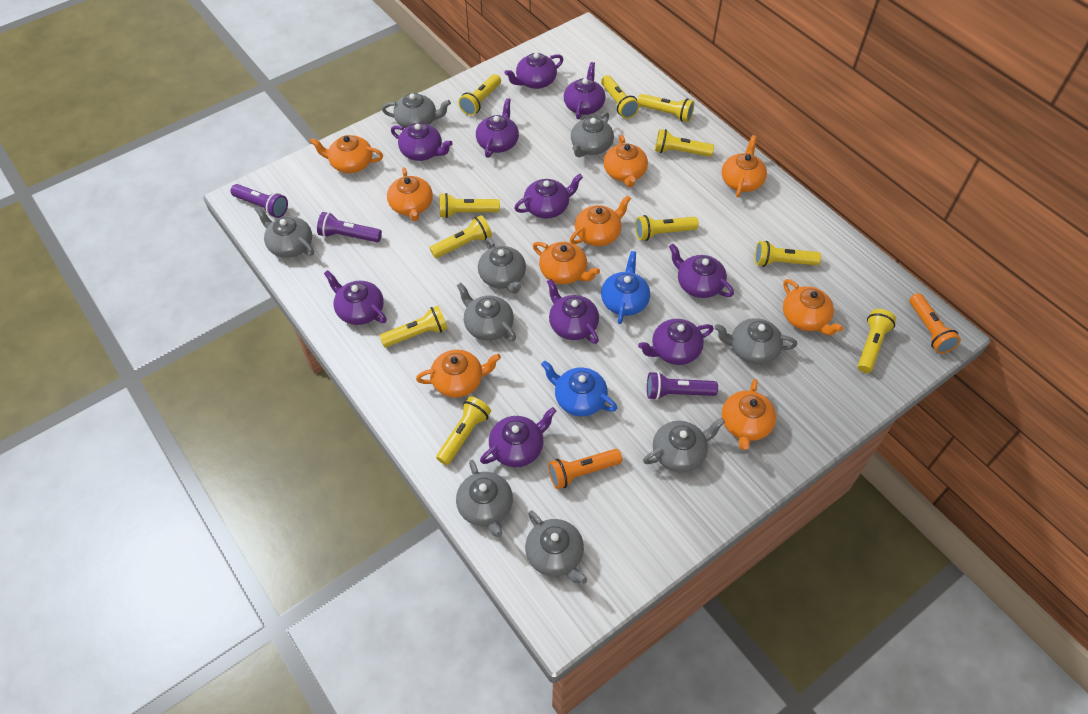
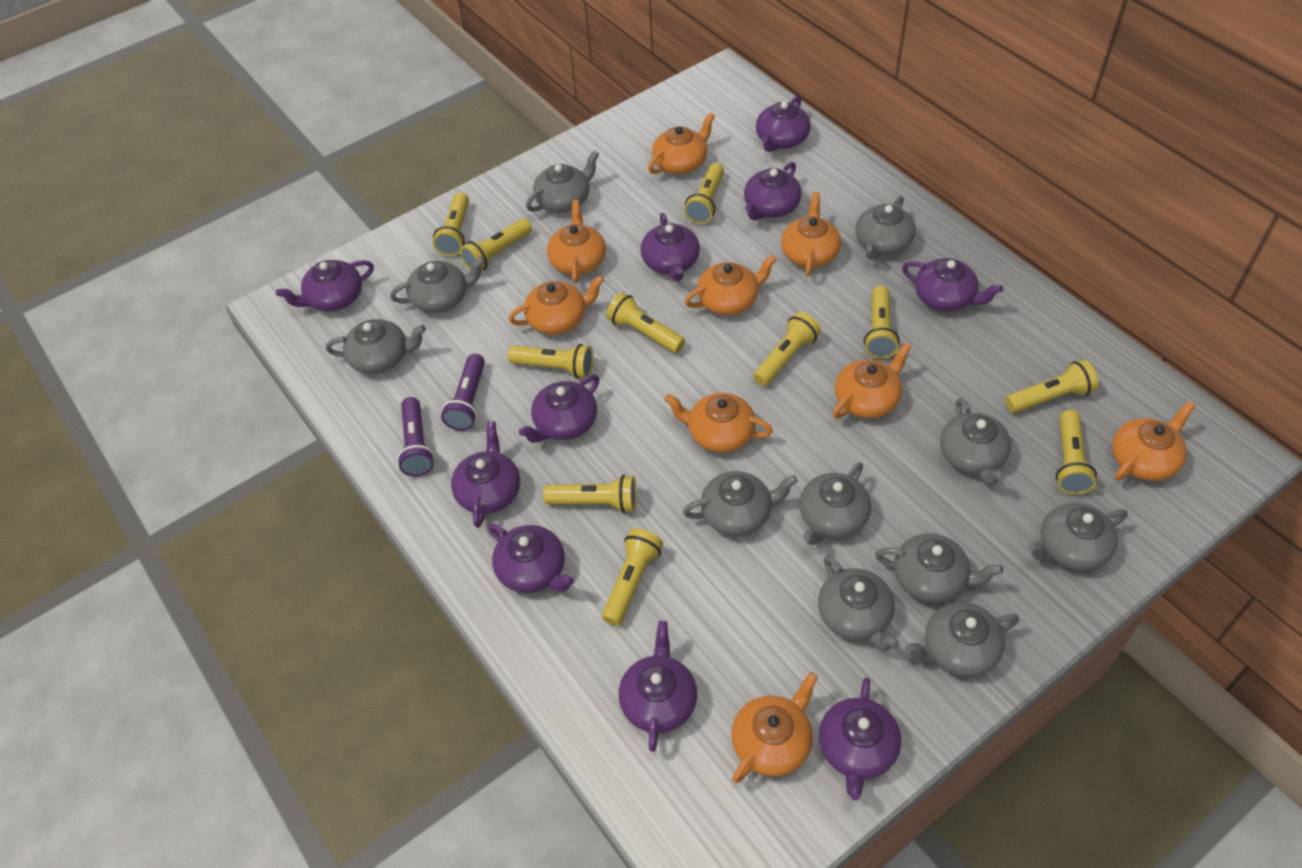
blue teapot: 2 -> 0
grey teapot: 9 -> 11
orange flashlight: 2 -> 0
purple flashlight: 3 -> 2

